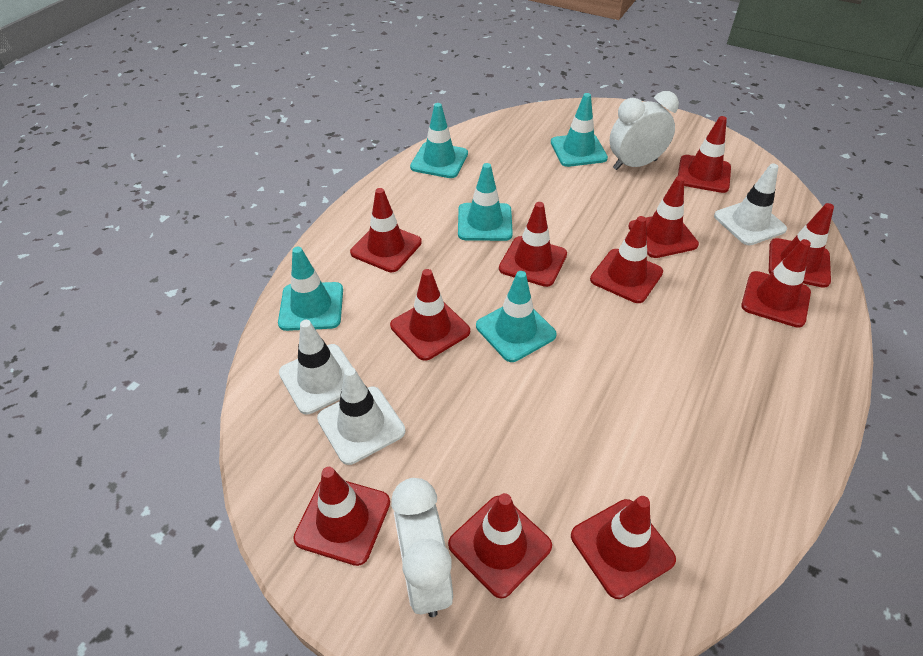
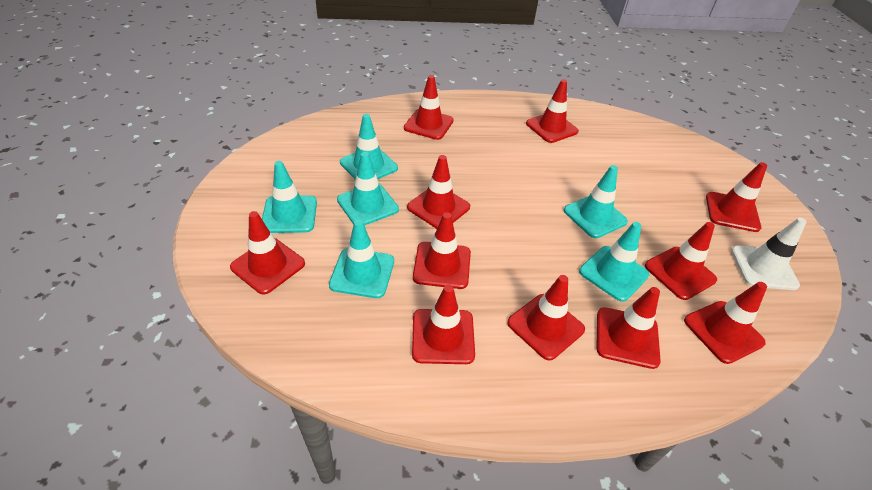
turquoise traffic cone: 5 -> 6
white clock: 2 -> 0
white traffic cone: 3 -> 1

